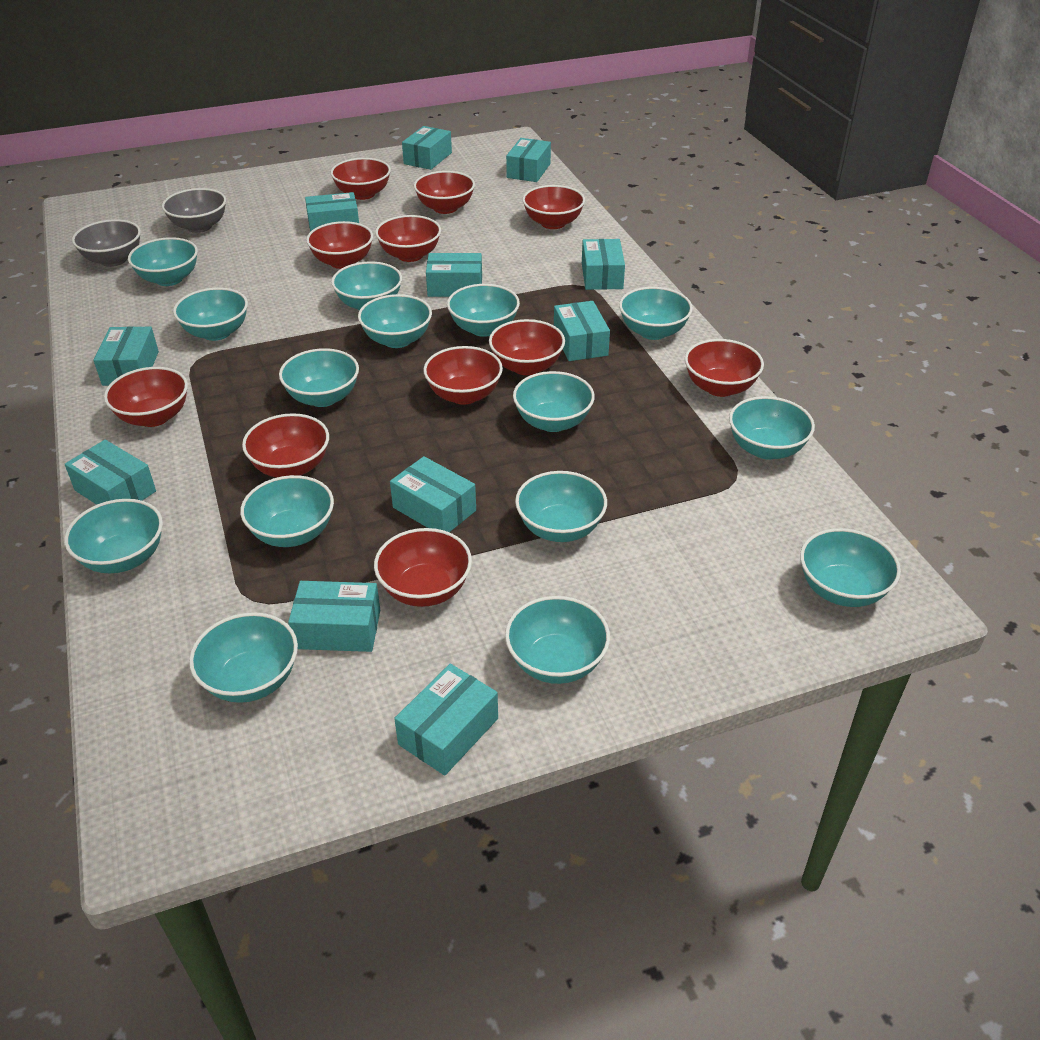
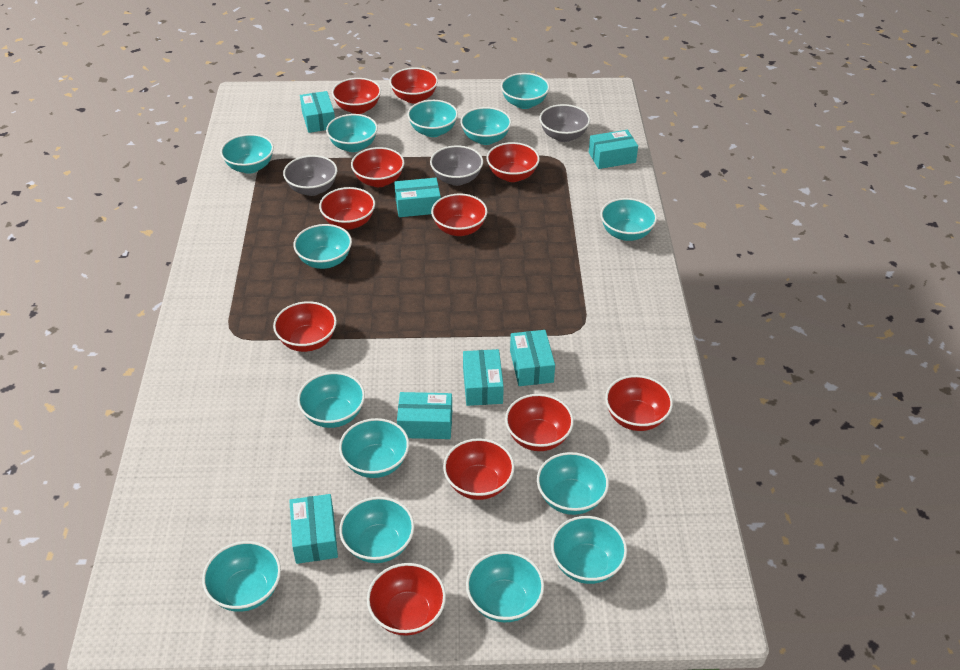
grey bowl: 2 -> 3
turquoise bowl: 15 -> 14
turquoise box: 11 -> 7

